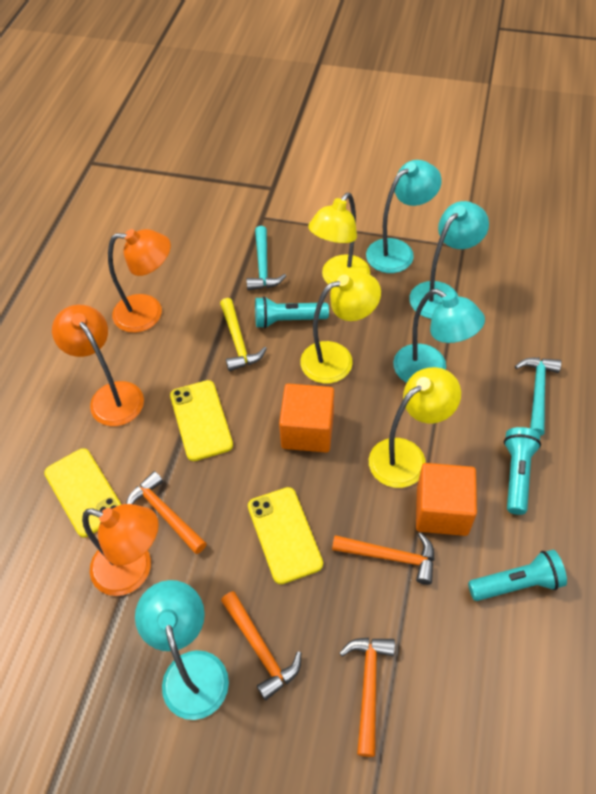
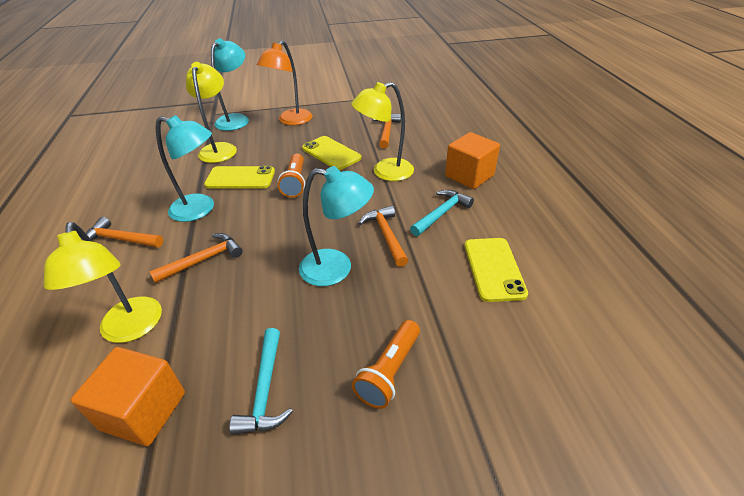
orange flashlight: 0 -> 2
orange lamp: 3 -> 1
turquoise flashlight: 3 -> 0
turquoise lamp: 4 -> 3
yellow hammer: 1 -> 0

